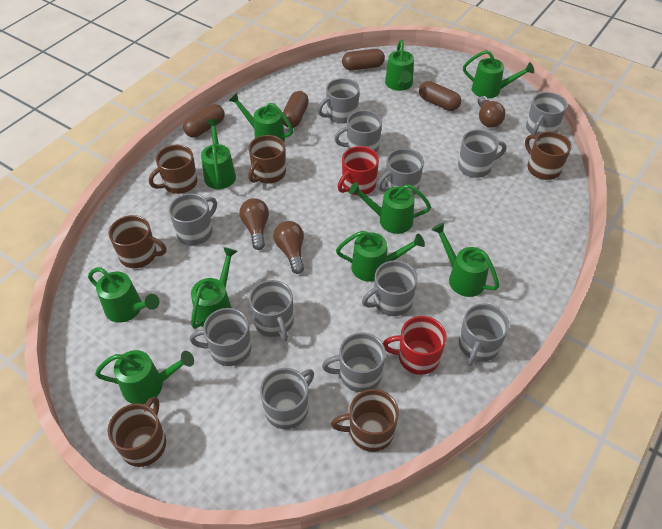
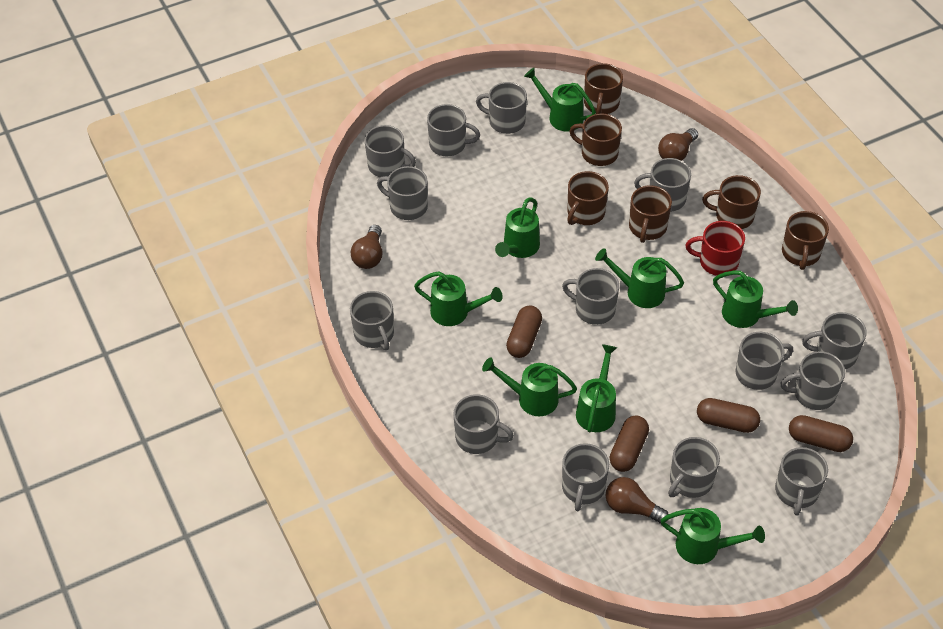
green watering can: 10 -> 8
grey mug: 12 -> 14
red mug: 2 -> 1

